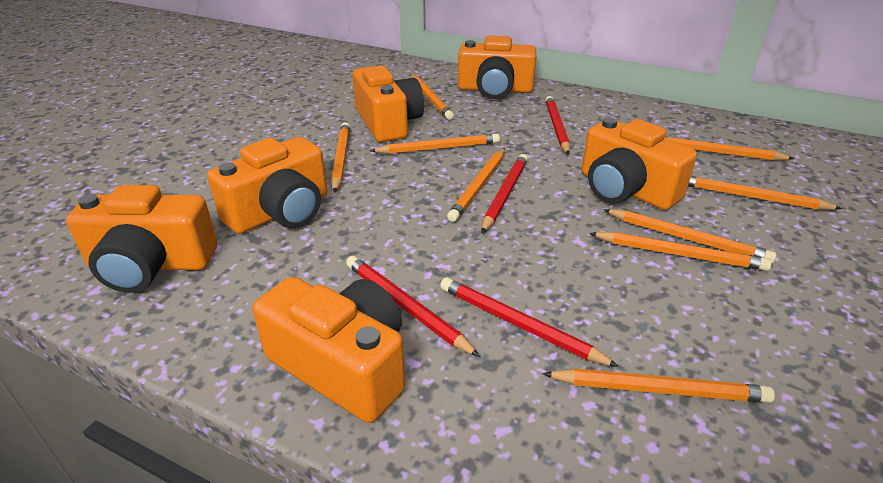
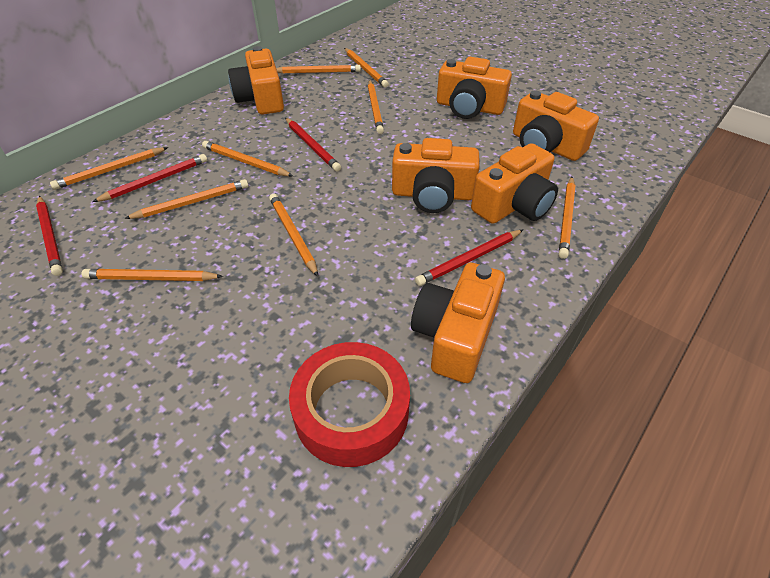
red tape: 0 -> 1

